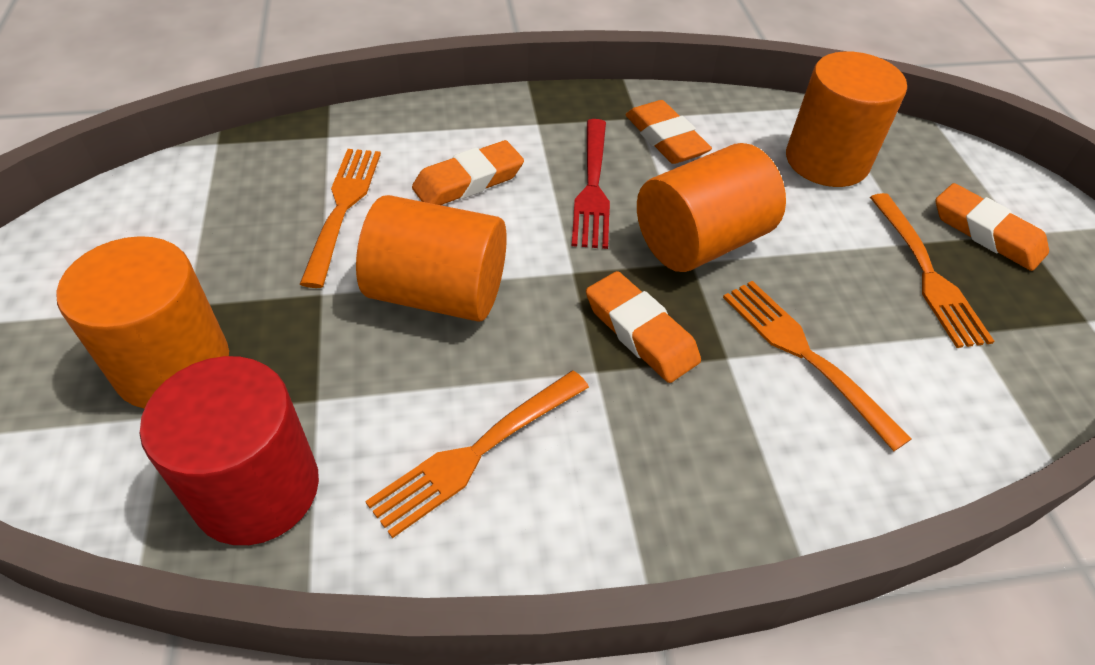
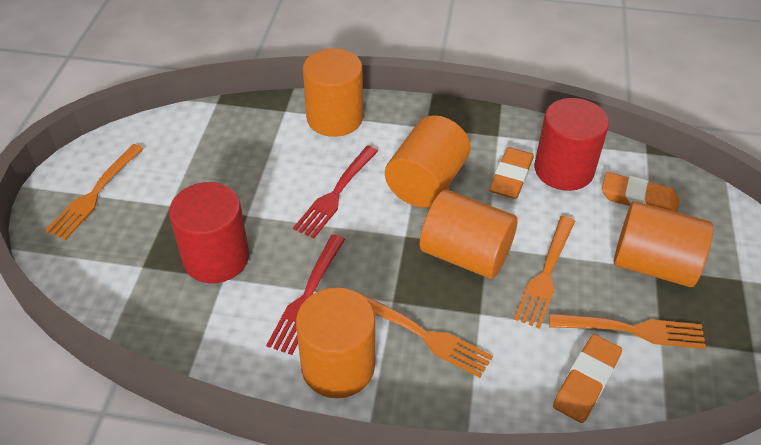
orange cylinder: 4 -> 5
orange eraser: 4 -> 3
red cylinder: 1 -> 2
red fork: 1 -> 2

